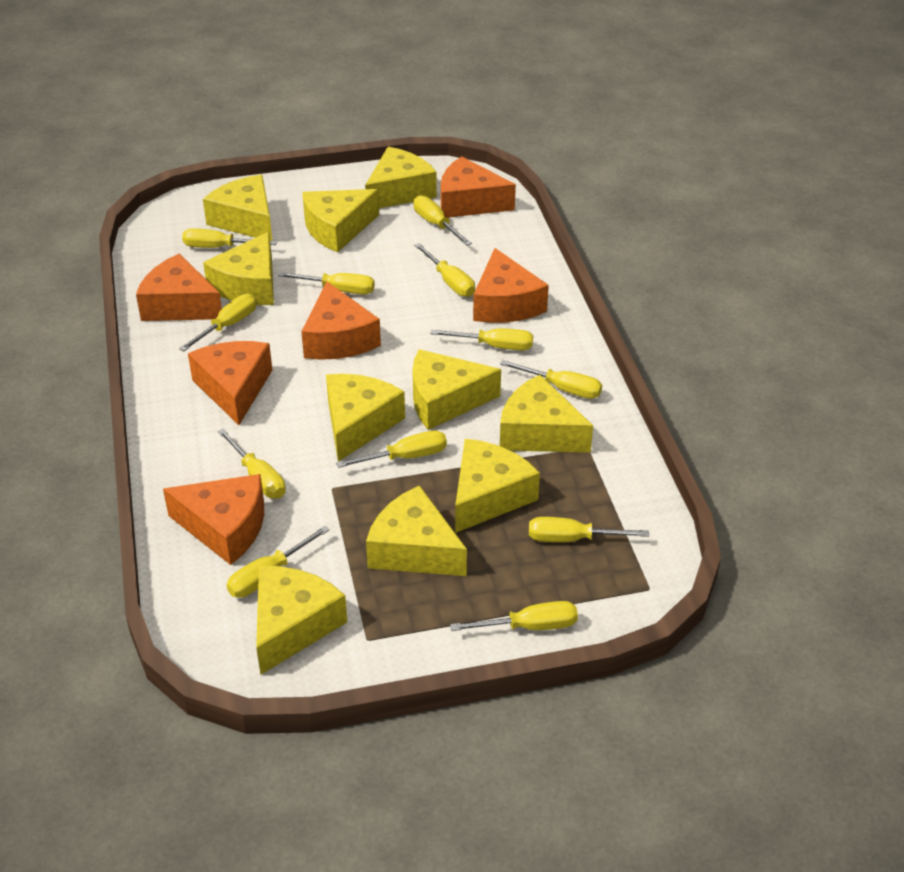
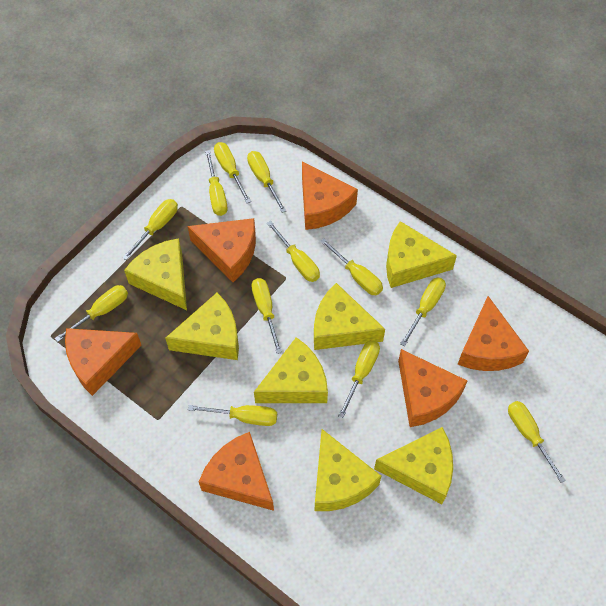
yellow cheese: 10 -> 7

